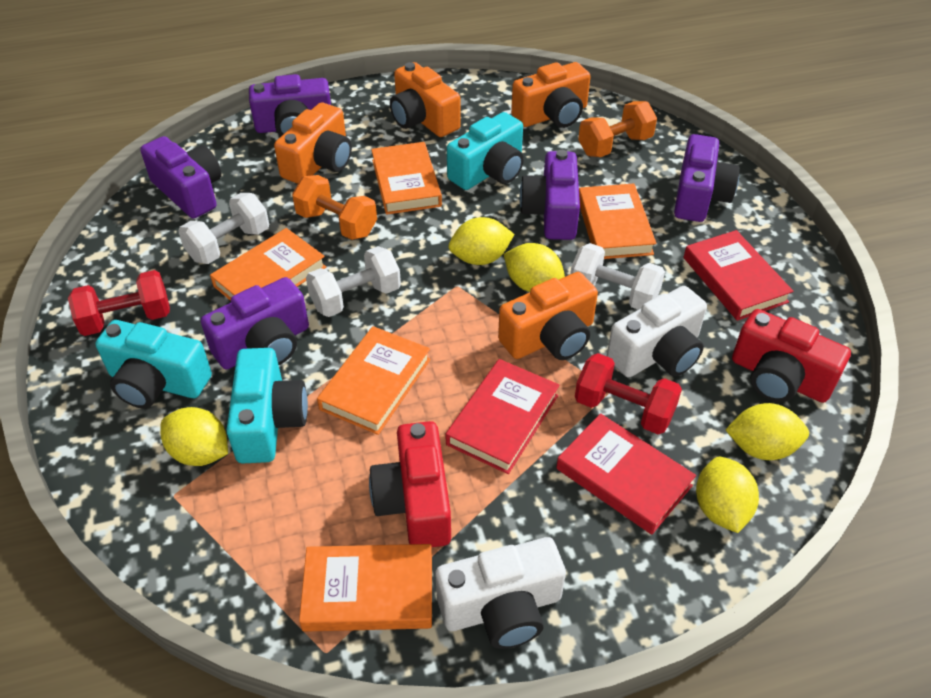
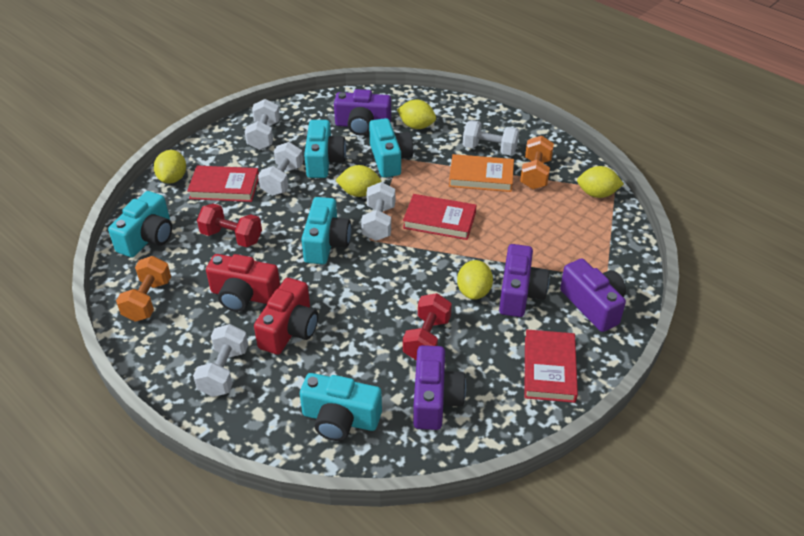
orange book: 5 -> 1
orange camera: 4 -> 0
purple camera: 5 -> 4
turquoise camera: 3 -> 5
white camera: 2 -> 0
white dumbbell: 3 -> 5

